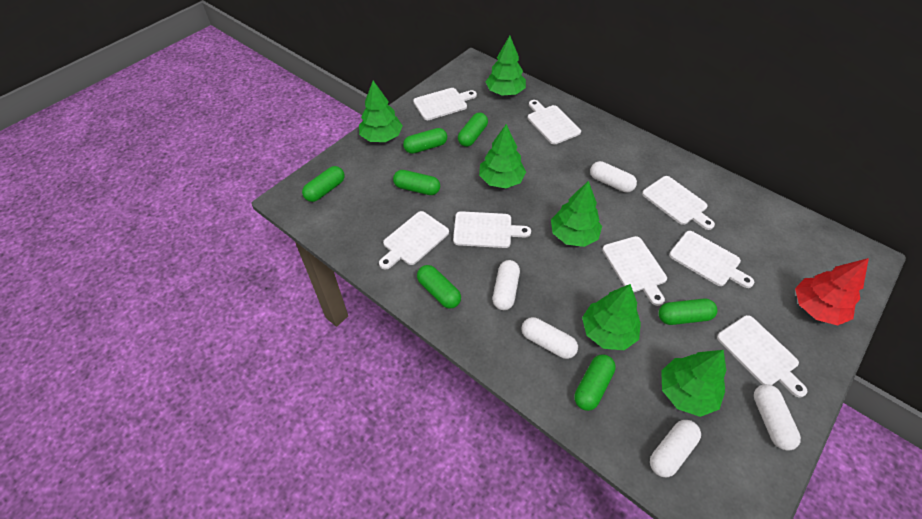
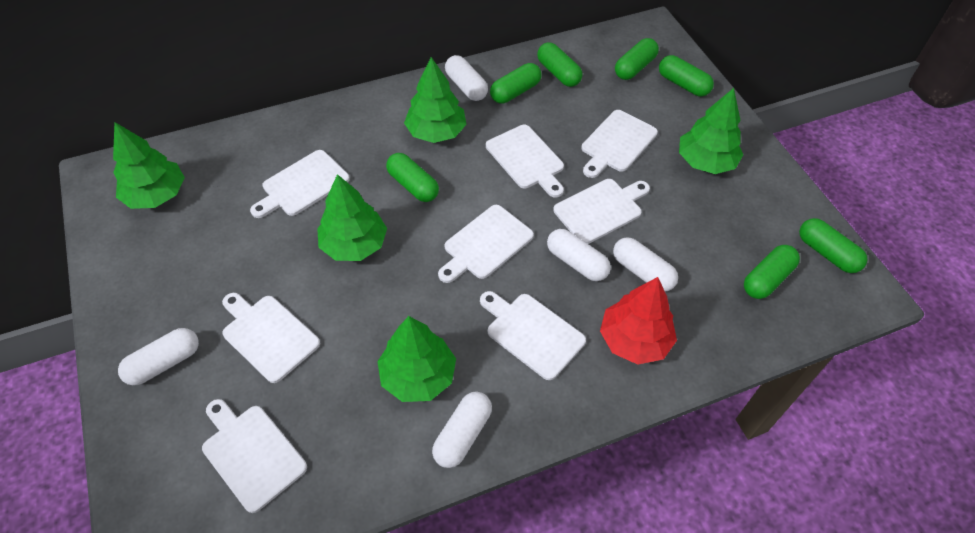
green tree: 6 -> 5

